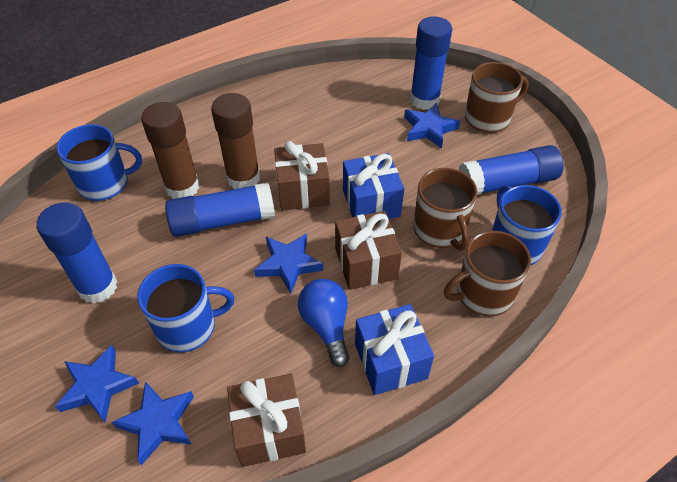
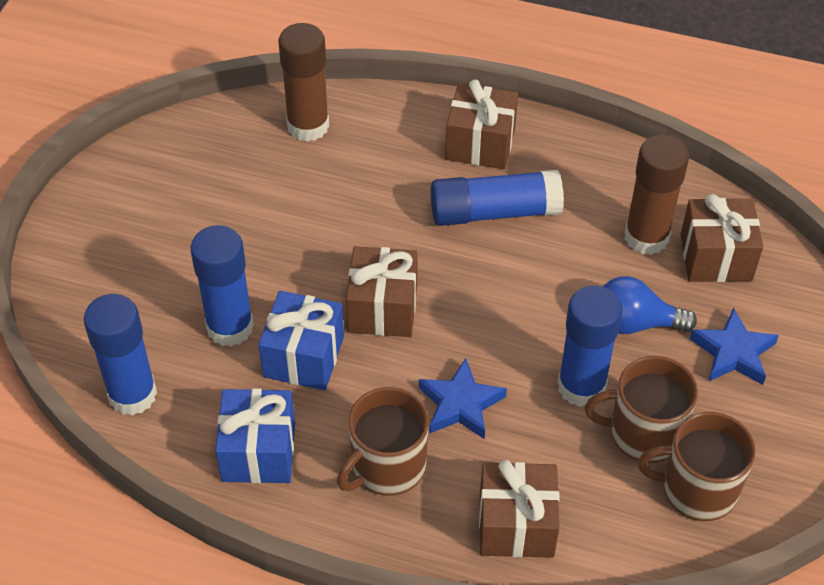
blue mug: 3 -> 0
blue star: 4 -> 2
brown gift: 3 -> 4

